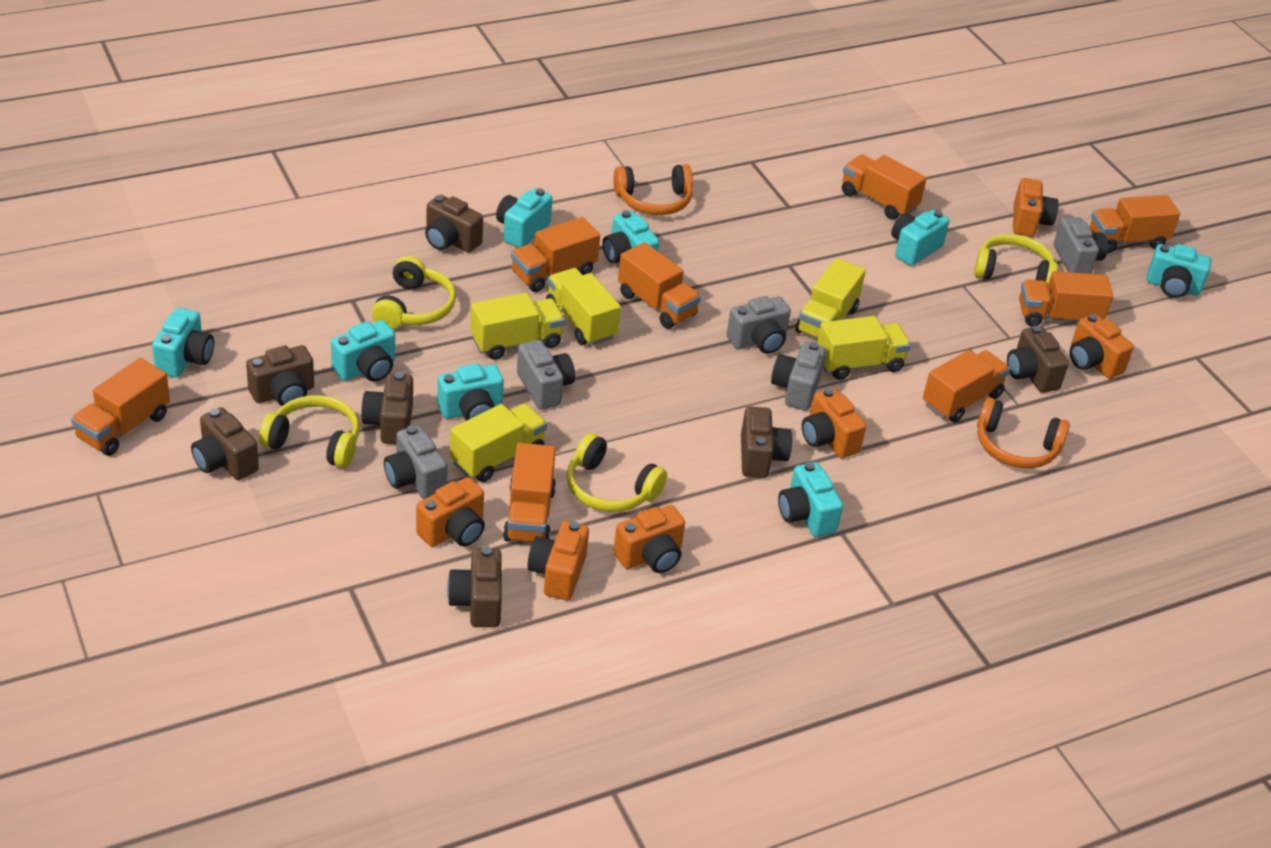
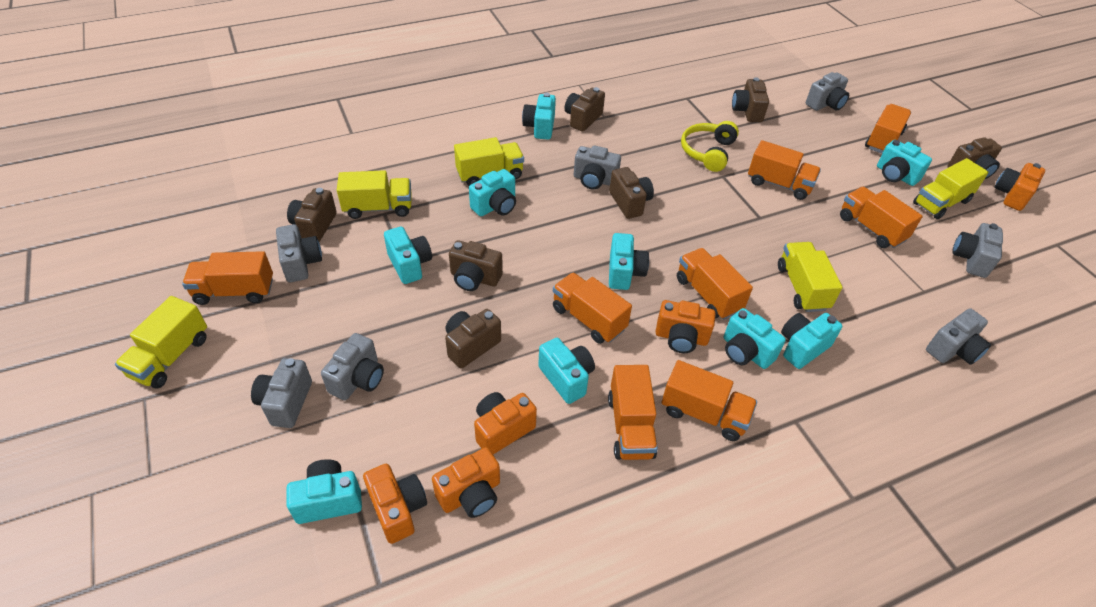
grey camera: 5 -> 7
orange camera: 6 -> 5
orange headphones: 2 -> 0
turquoise camera: 8 -> 9
yellow headphones: 4 -> 1

